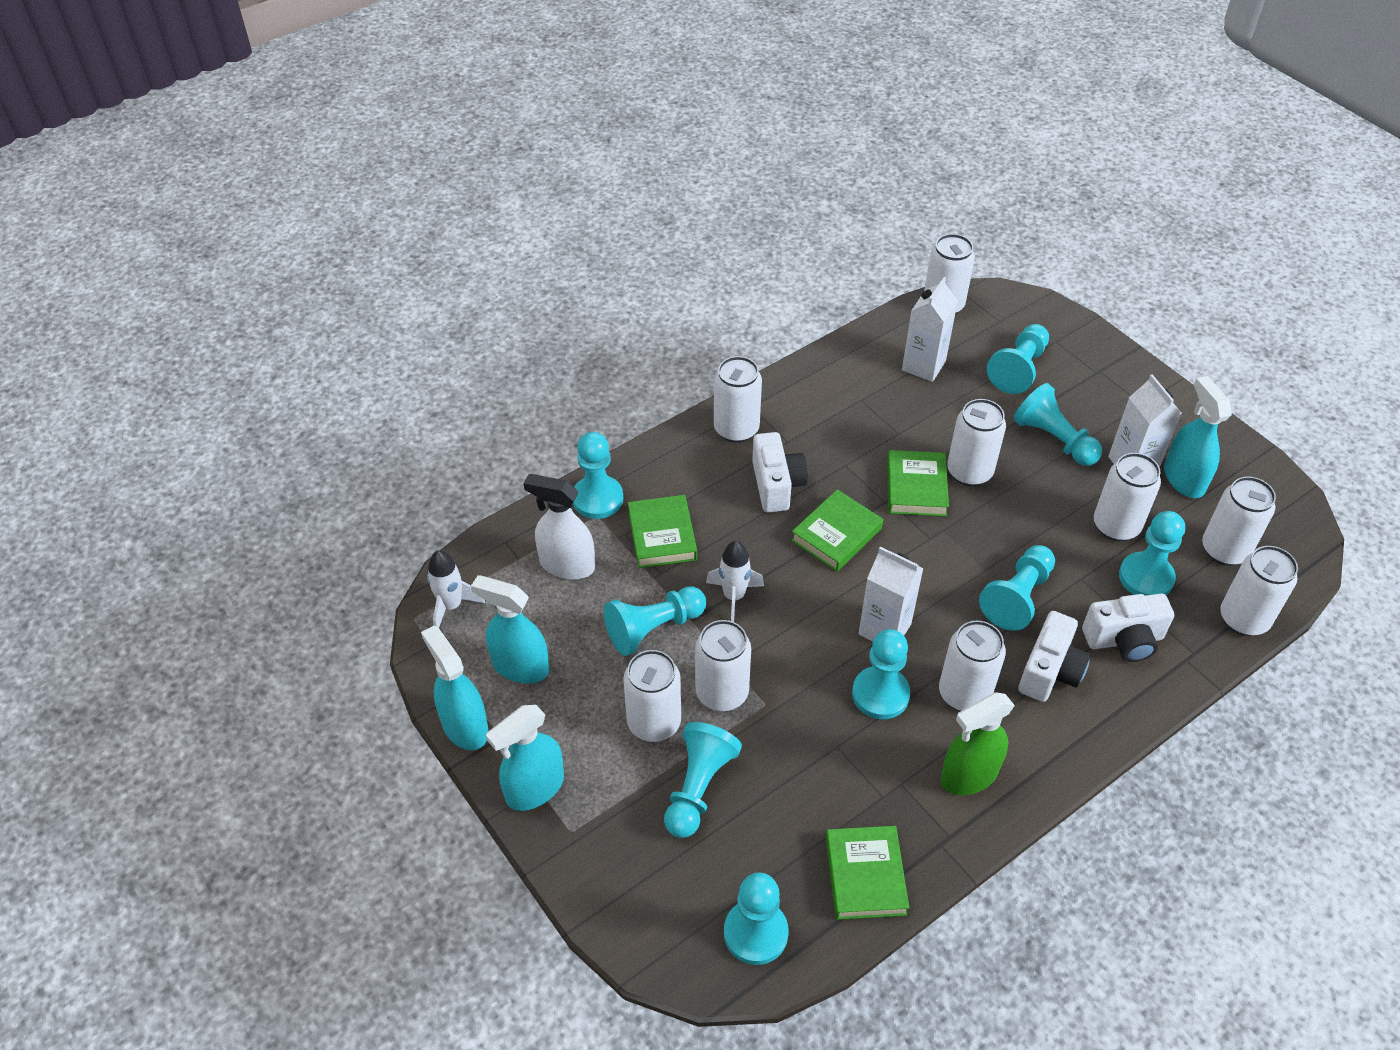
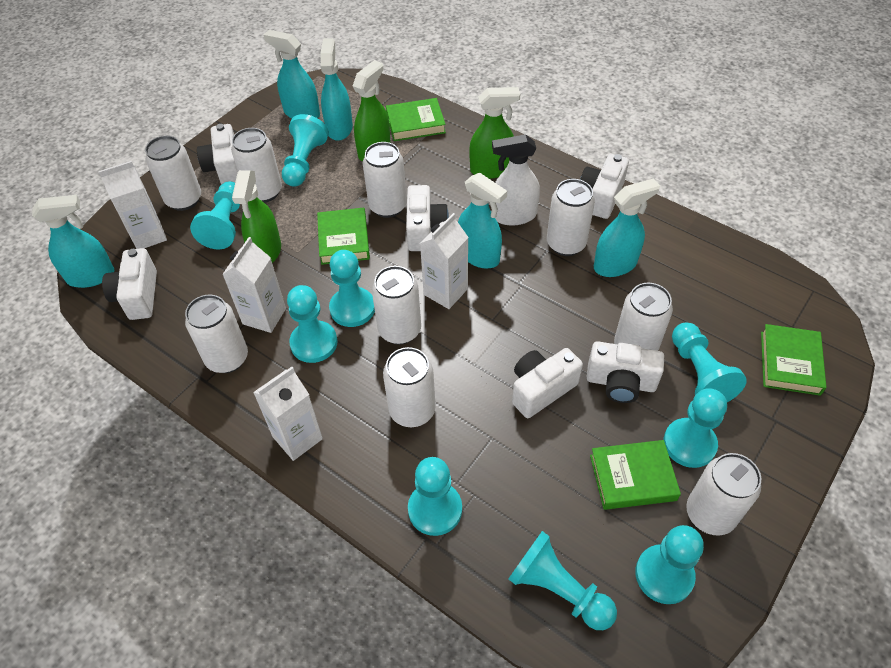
green spray bottle: 1 -> 3
turquoise spray bottle: 4 -> 5
white camera: 3 -> 6
white carton: 3 -> 4
white rocket: 2 -> 0

